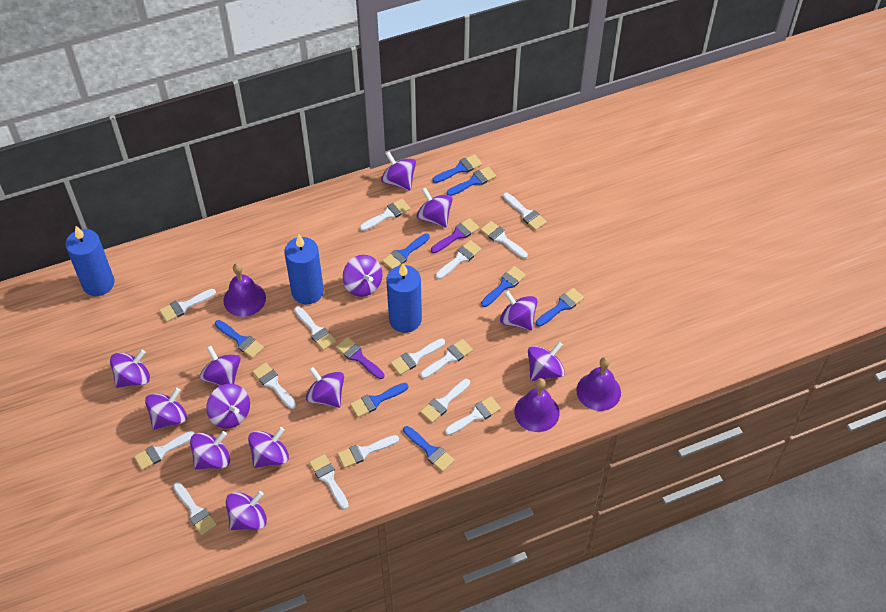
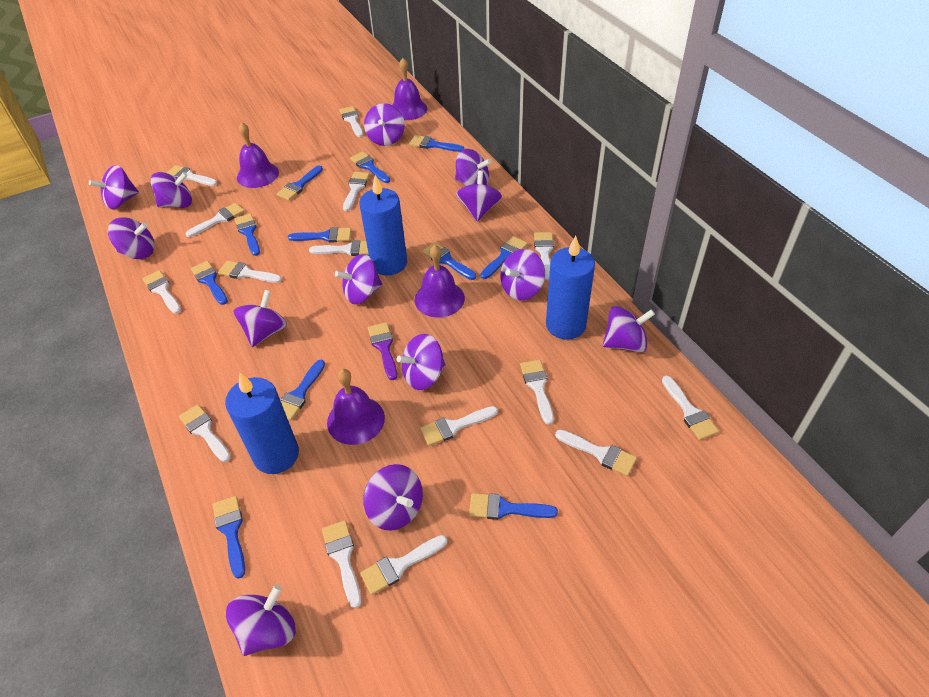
blue brush: 8 -> 11
purple bell: 3 -> 4
purple brush: 2 -> 1

